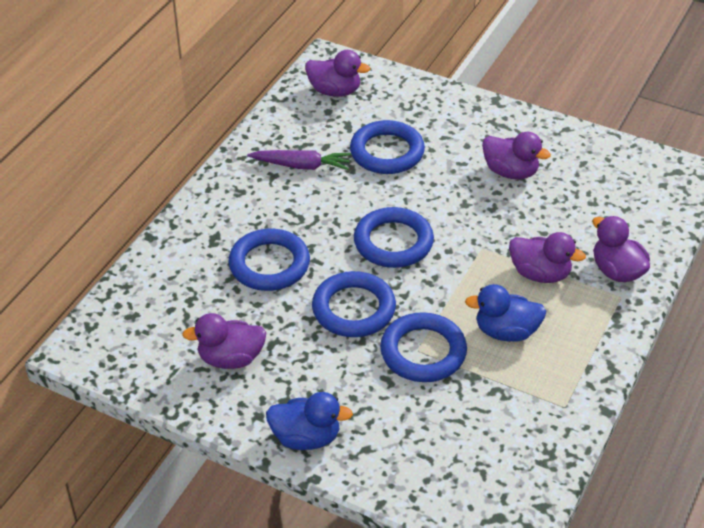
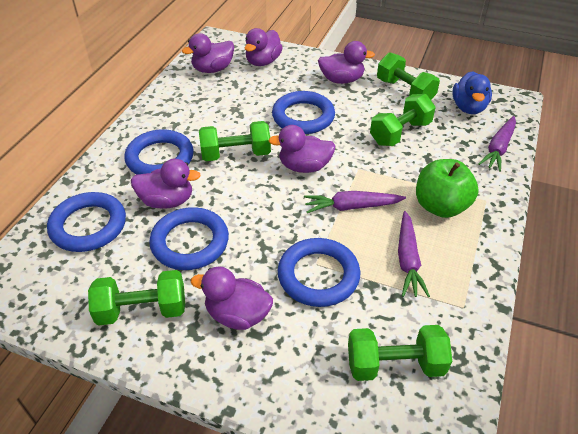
blue duck: 2 -> 1
green apple: 0 -> 1
green dumbbell: 0 -> 5
purple carrot: 1 -> 3
purple duck: 5 -> 6

